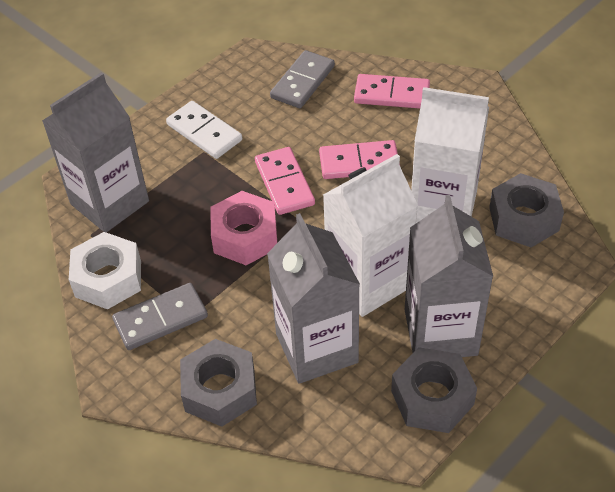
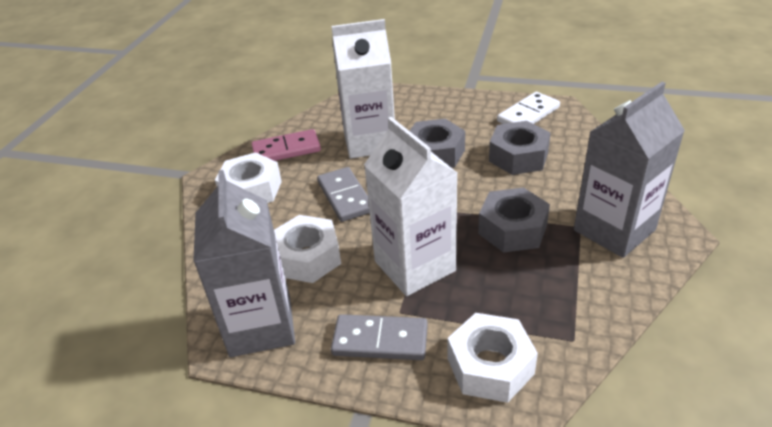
grey carton: 3 -> 2
pink domino: 3 -> 1
pink nut: 1 -> 0
white nut: 1 -> 3

